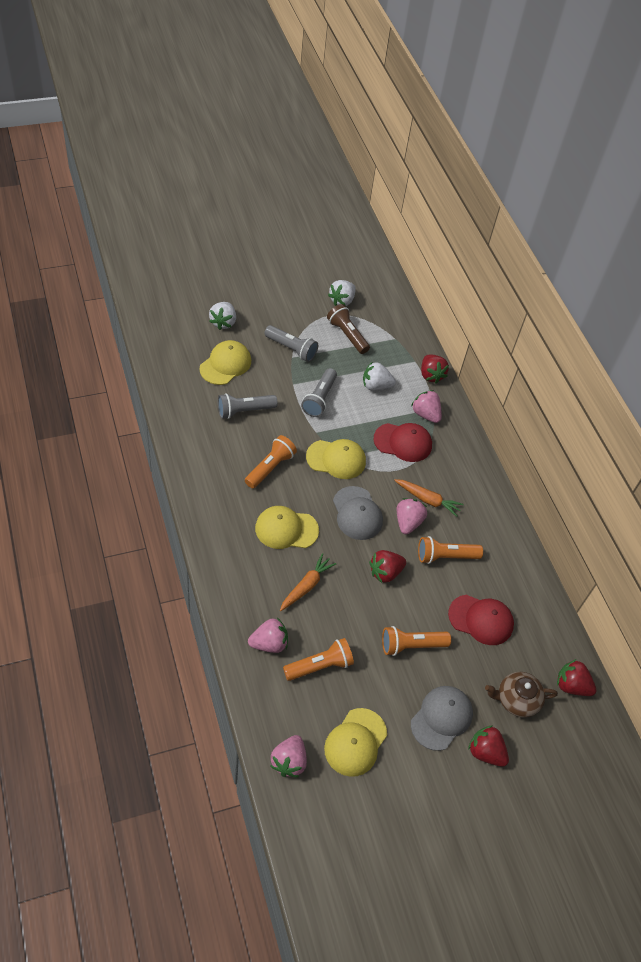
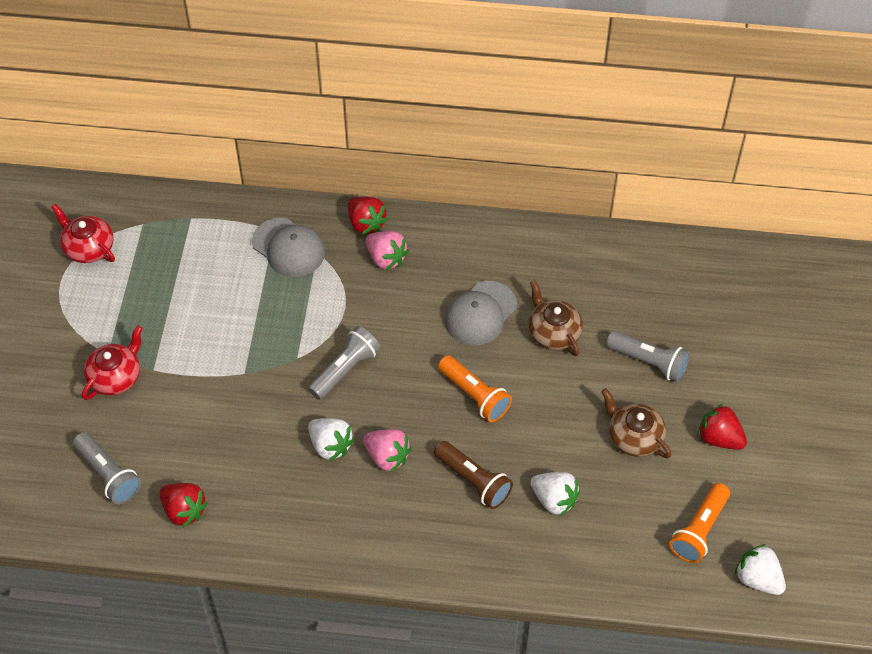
brown teapot: 1 -> 2
orange carrot: 2 -> 0
orange flashlight: 4 -> 2
pink strawberry: 4 -> 2
red cap: 2 -> 0
red strawberry: 4 -> 3
red teapot: 0 -> 2
yellow cap: 4 -> 0

